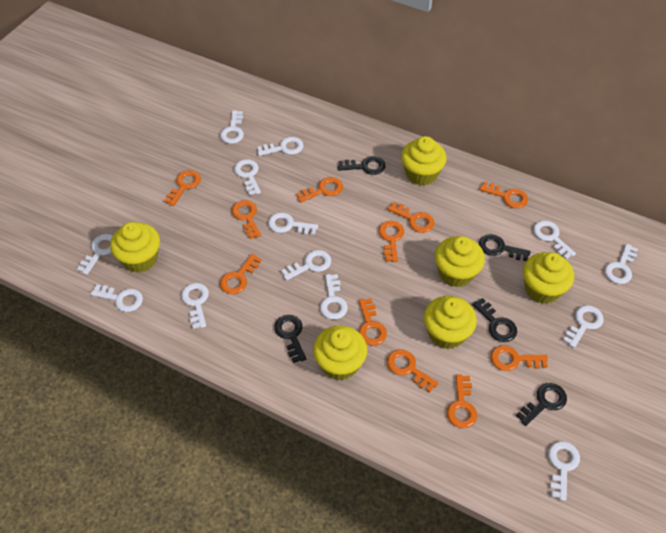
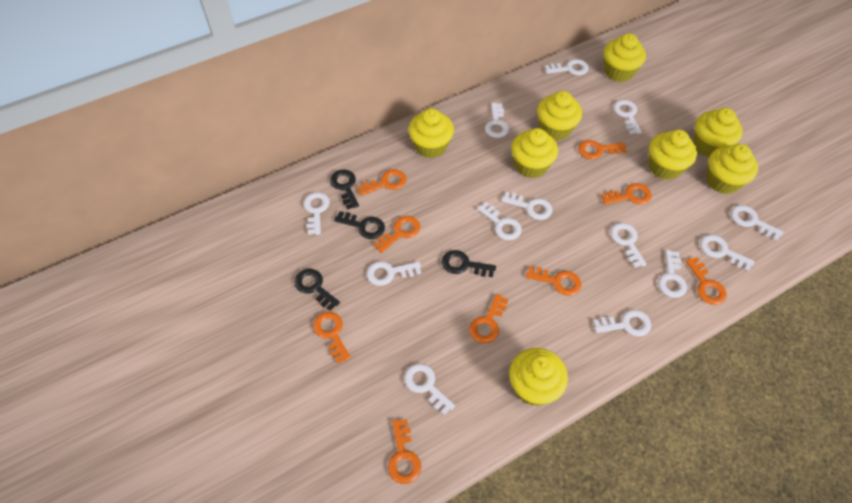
black key: 5 -> 4
orange key: 11 -> 9
yellow cupcake: 6 -> 8

